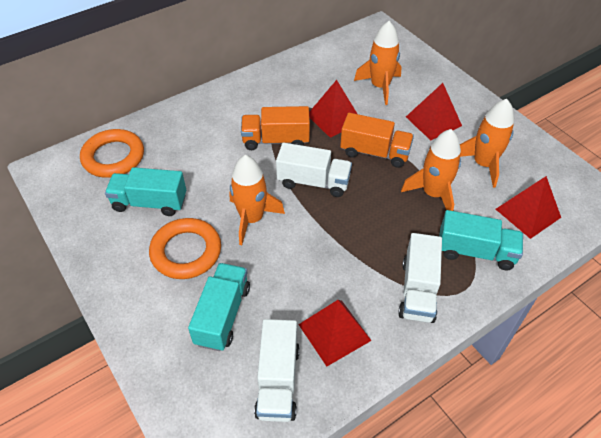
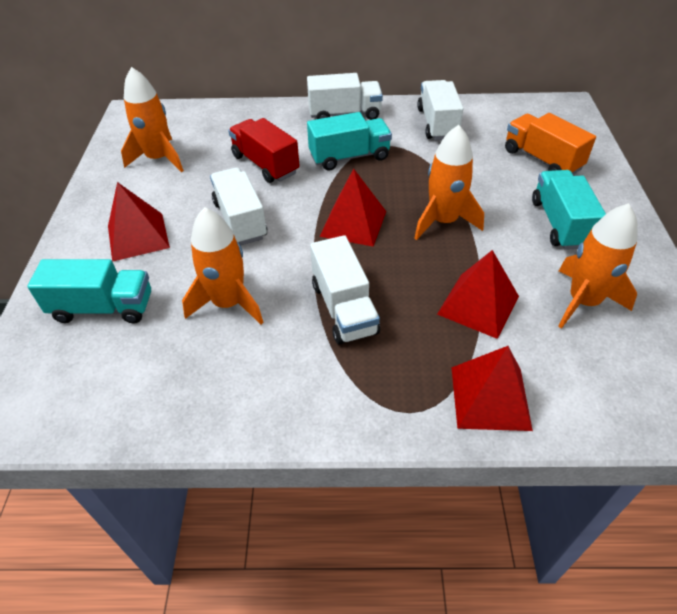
orange ring: 2 -> 0
orange truck: 2 -> 1
red truck: 0 -> 1
white truck: 3 -> 4

